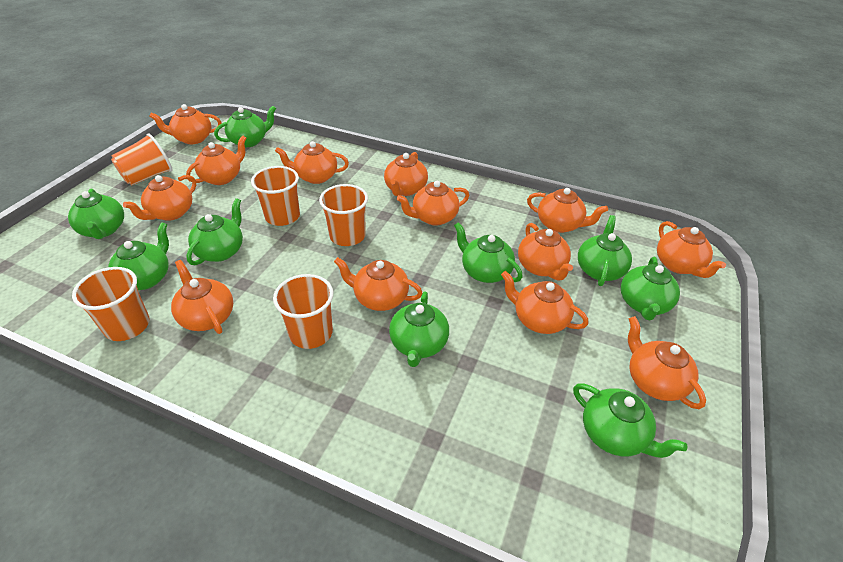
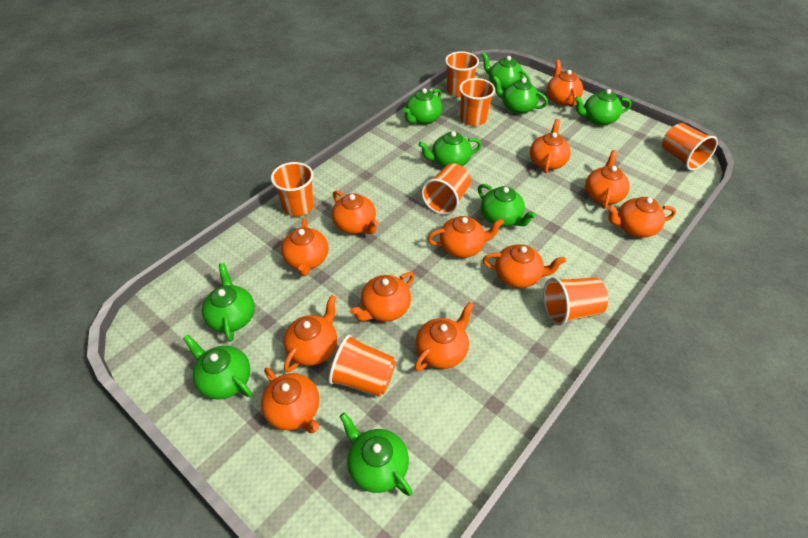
orange cup: 5 -> 7
orange teapot: 13 -> 12

